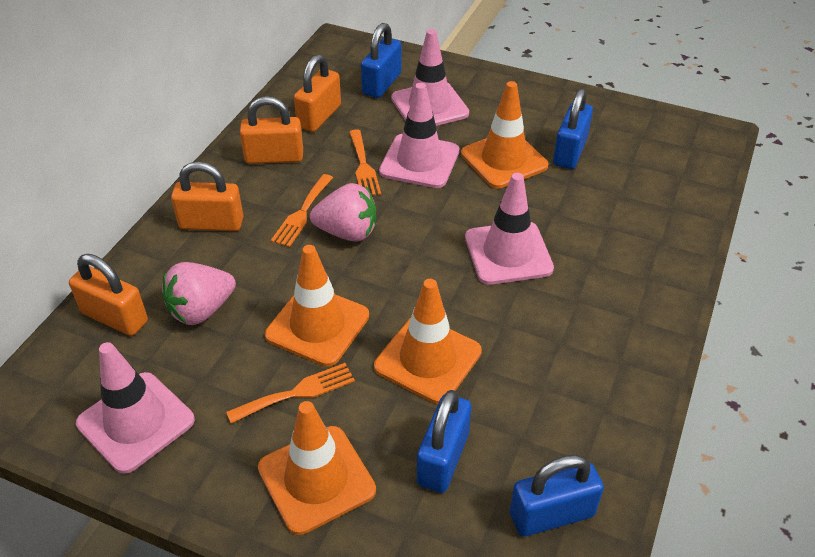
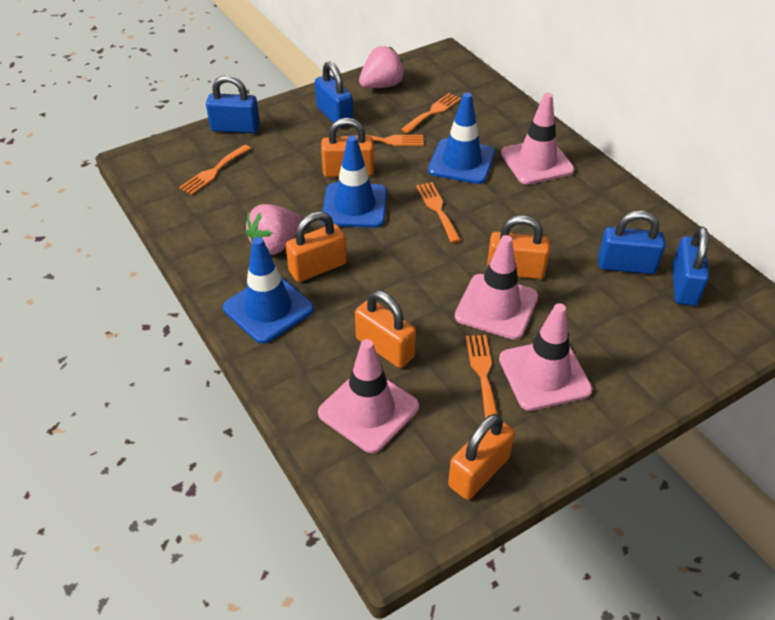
blue traffic cone: 0 -> 3
orange fork: 3 -> 5
orange padlock: 4 -> 5
orange traffic cone: 4 -> 0

